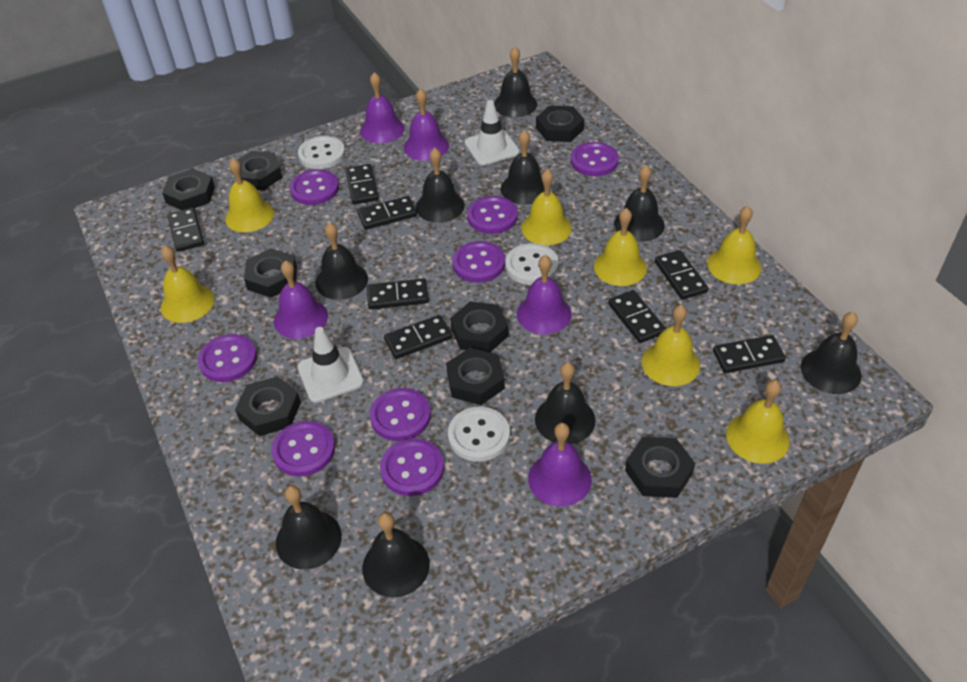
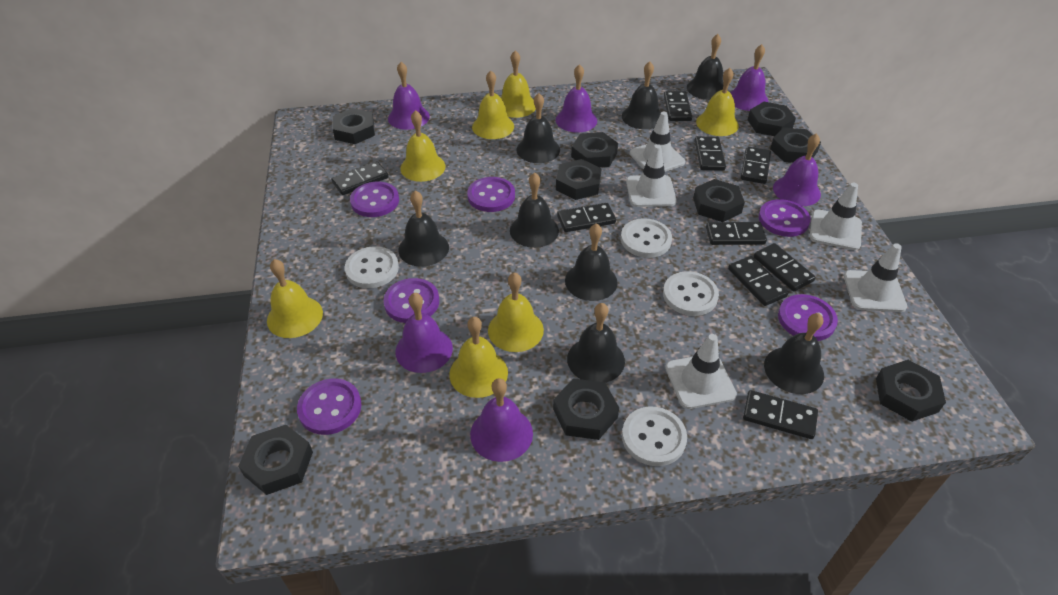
black bell: 9 -> 8
black domino: 8 -> 9
black nut: 8 -> 9
purple bell: 5 -> 6
purple button: 8 -> 6
white button: 3 -> 4
white traffic cone: 2 -> 5

